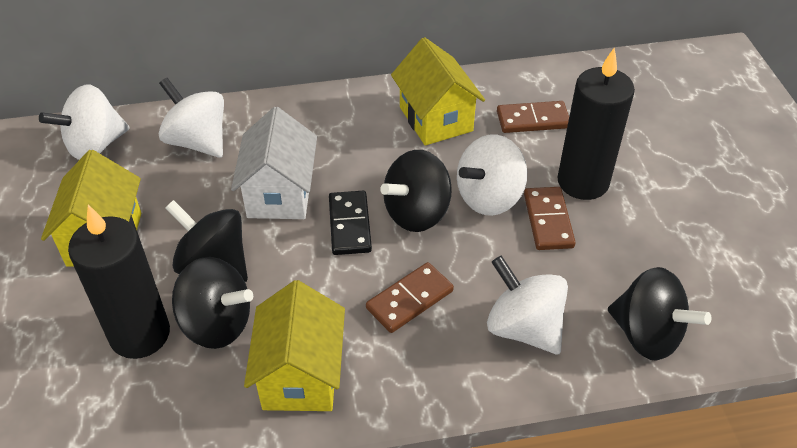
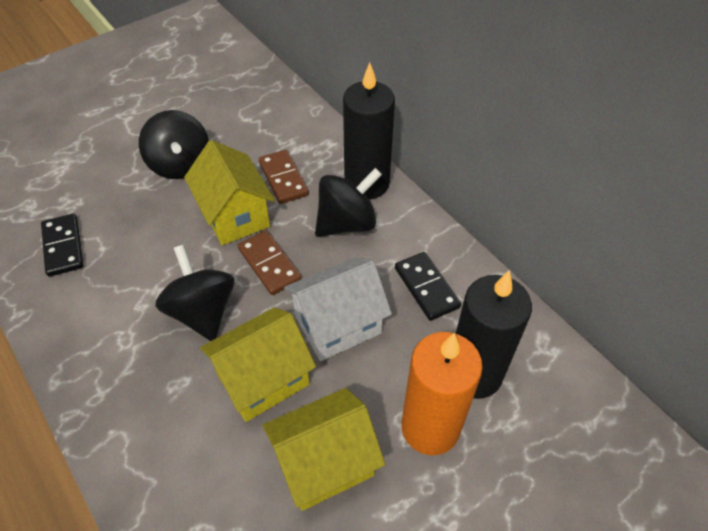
black domino: 1 -> 2
black spinning top: 4 -> 3
brown domino: 3 -> 2
orange candle: 0 -> 1
white spinning top: 4 -> 0

